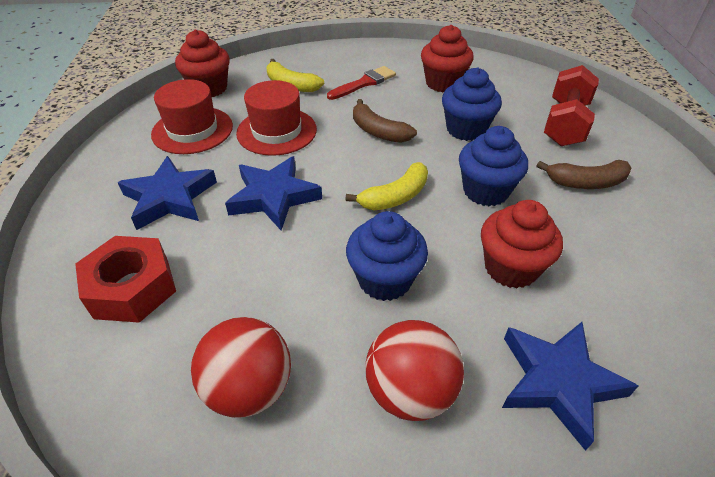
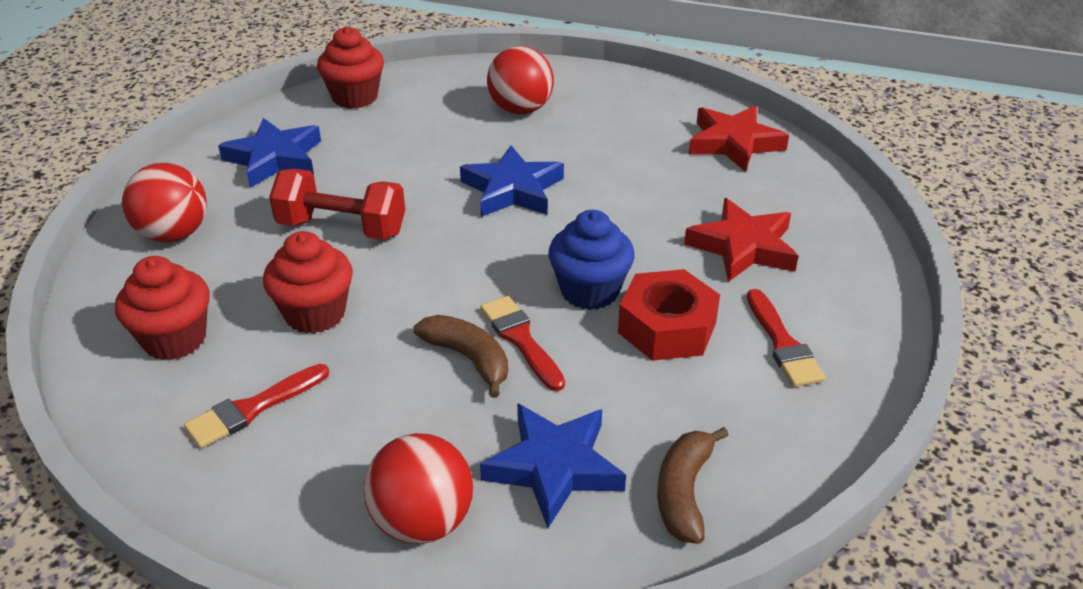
blue cupcake: 3 -> 1
red ball: 2 -> 3
red brush: 1 -> 3
red hat: 2 -> 0
red star: 0 -> 2
yellow banana: 2 -> 0

